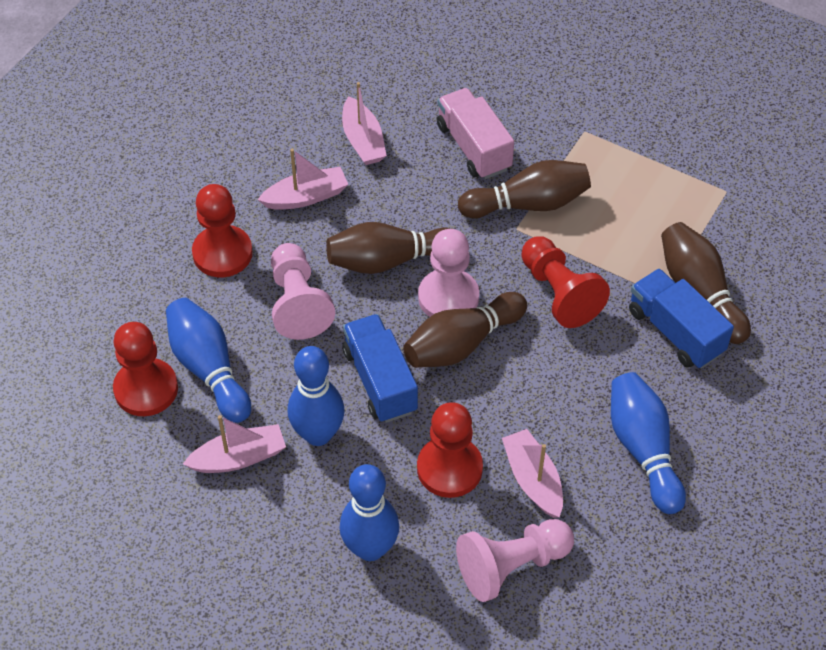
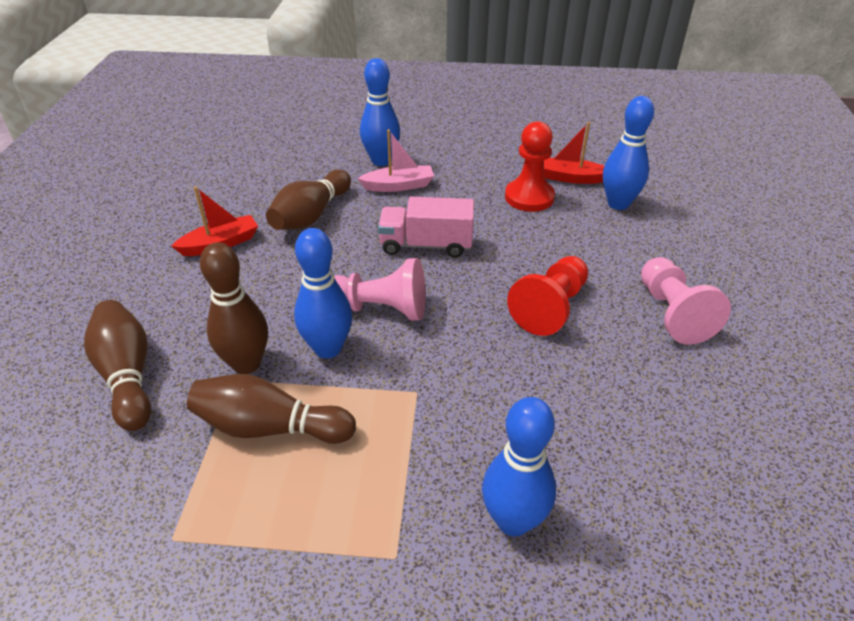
blue truck: 2 -> 0
pink boat: 4 -> 1
pink pawn: 3 -> 2
red boat: 0 -> 2
red pawn: 4 -> 2

